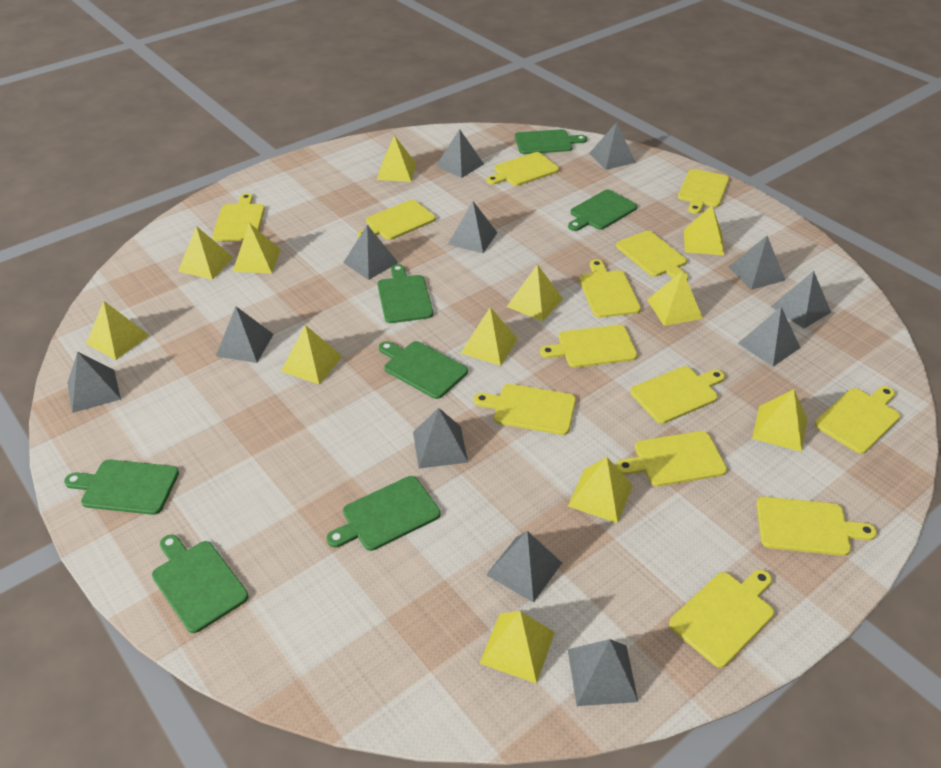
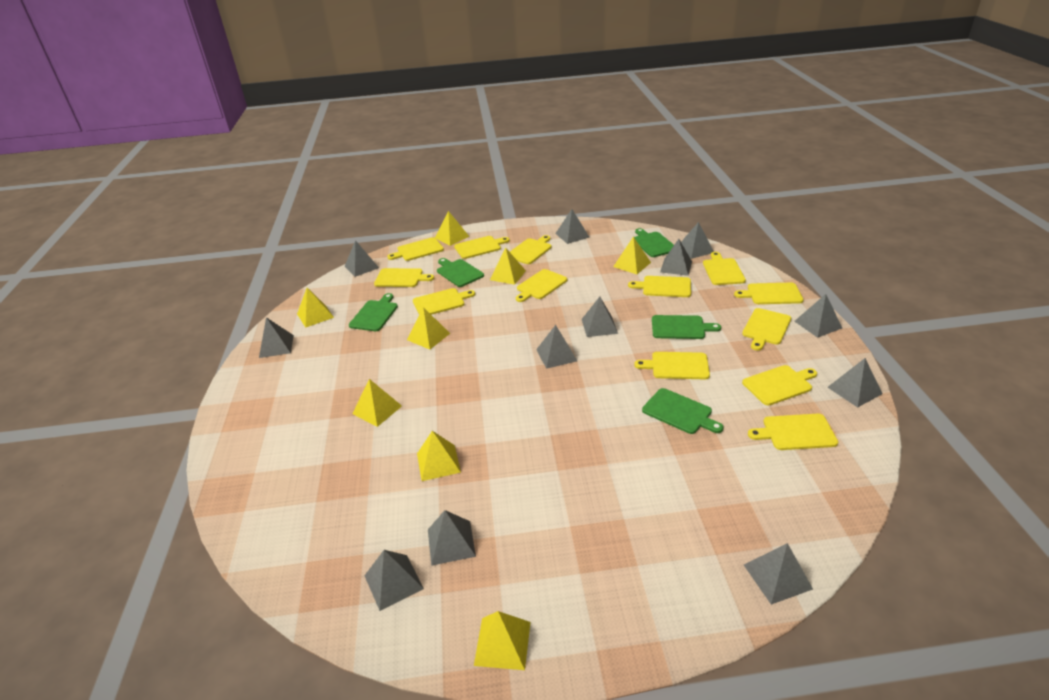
green cutting board: 7 -> 5
yellow pyramid: 12 -> 8

